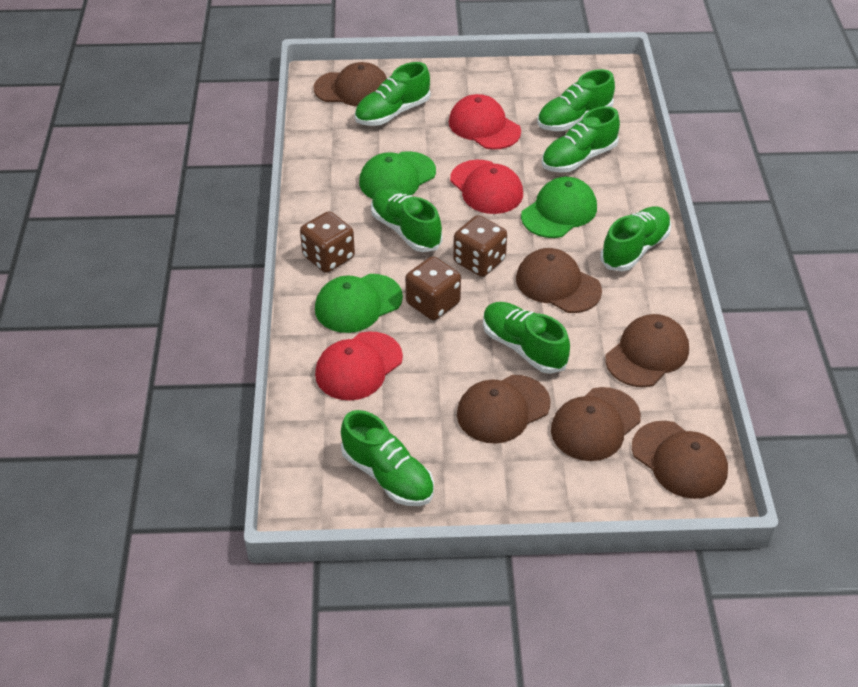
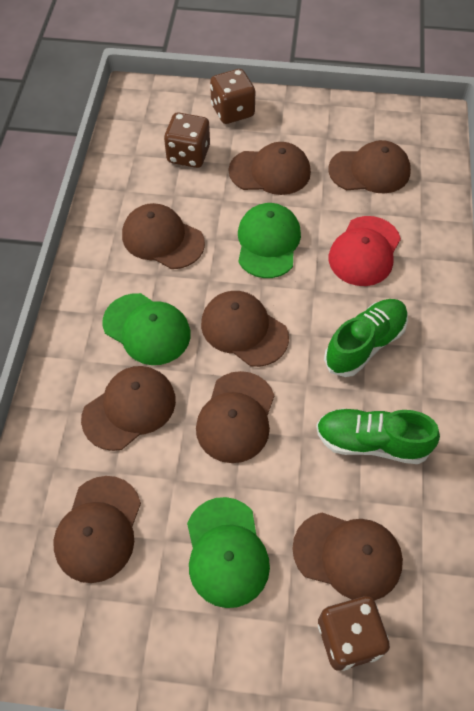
brown cap: 6 -> 8
green shoe: 7 -> 2
red cap: 3 -> 1

